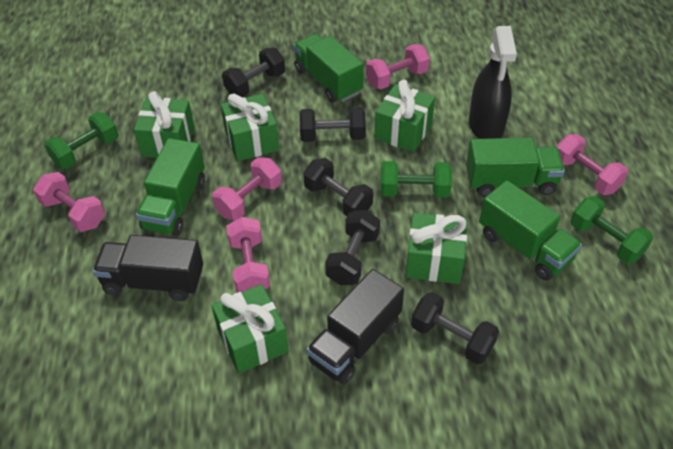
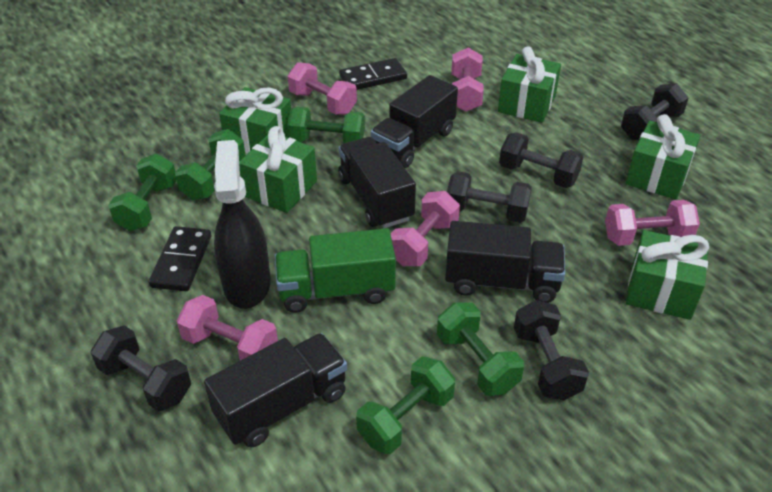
black domino: 0 -> 2
black truck: 2 -> 4
green dumbbell: 3 -> 5
green truck: 4 -> 1

